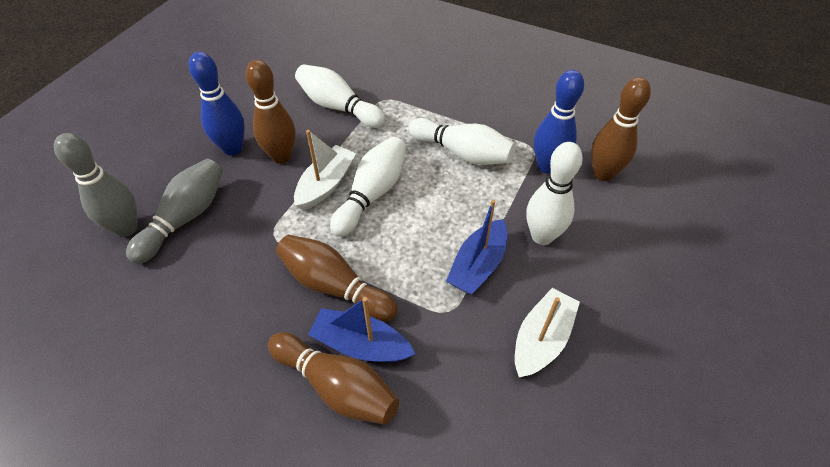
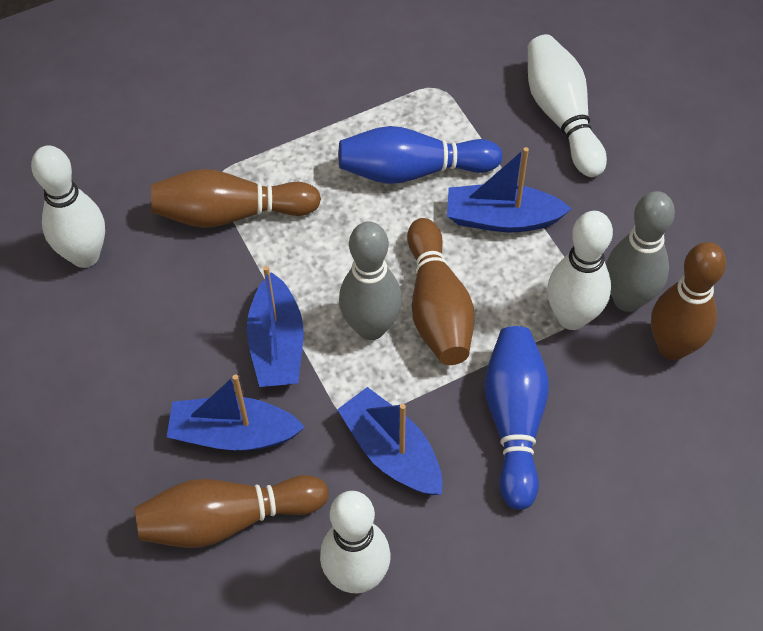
blue boat: 2 -> 4
white boat: 2 -> 0

